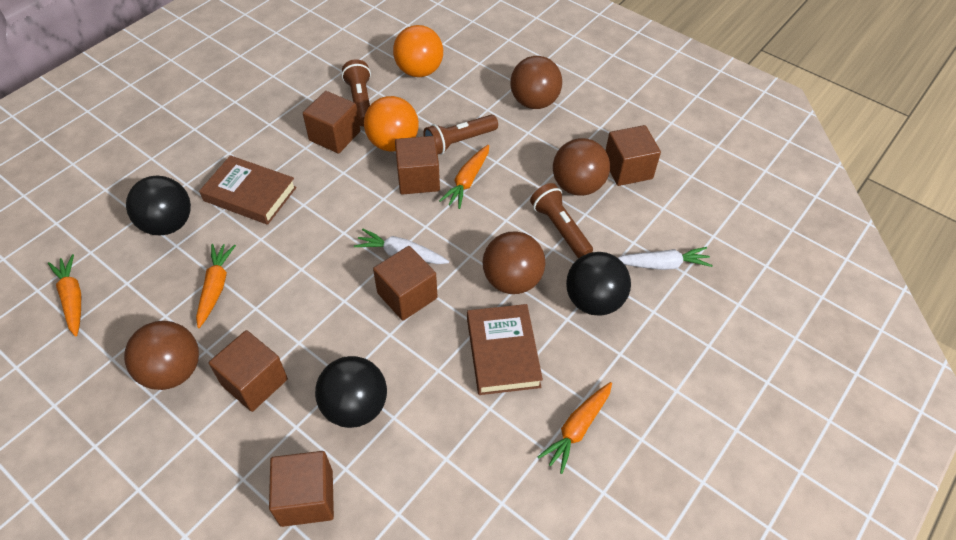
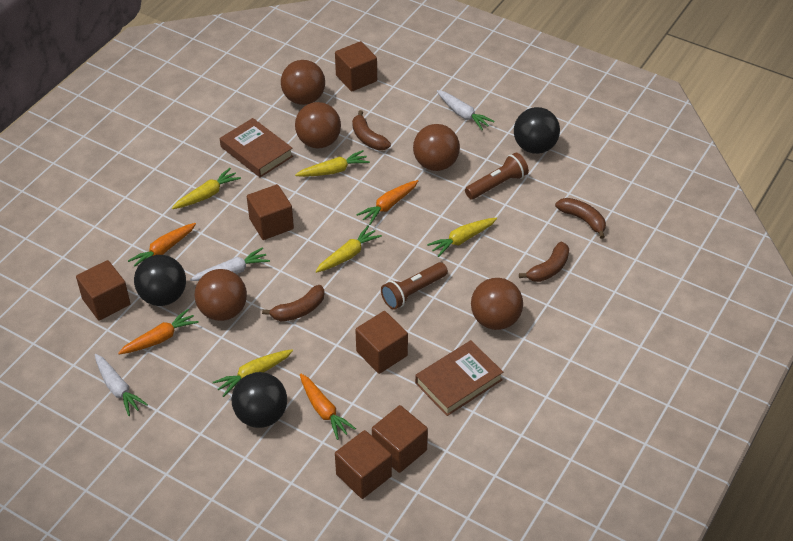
brown ball: 4 -> 5
brown banana: 0 -> 4
brown flashlight: 3 -> 2
orange ball: 2 -> 0
white carrot: 2 -> 3
yellow carrot: 0 -> 5

